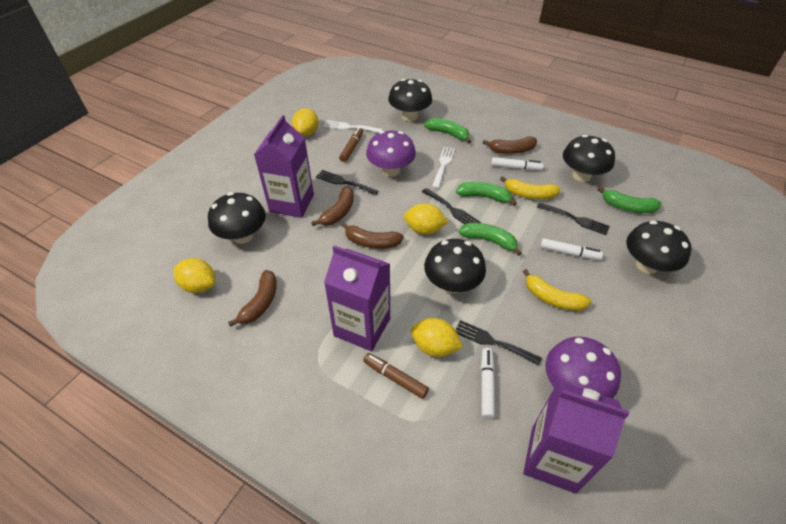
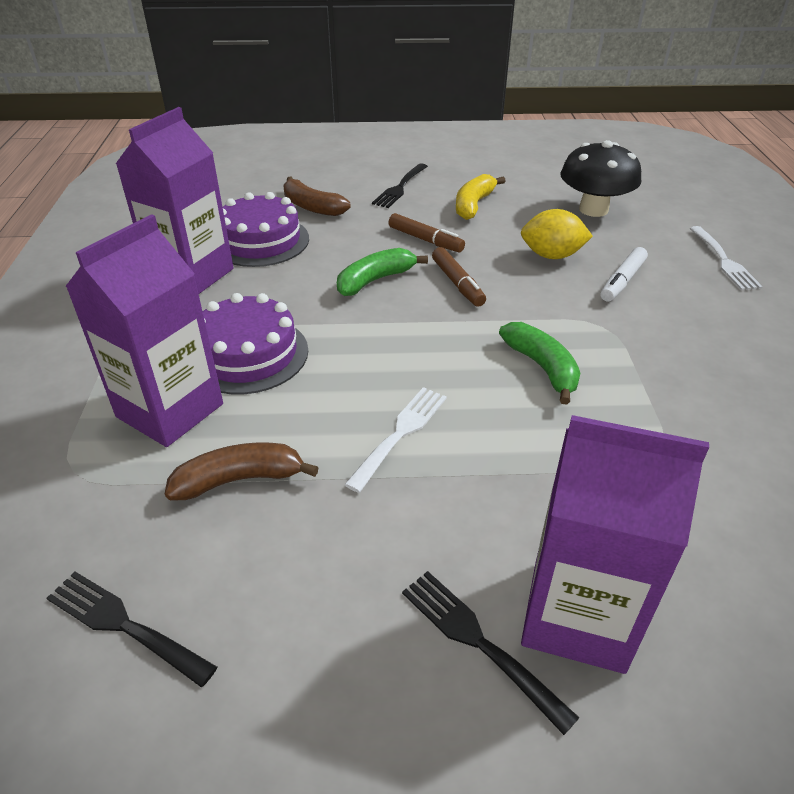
black fork: 4 -> 3
black mushroom: 5 -> 1
brown banana: 4 -> 2
green banana: 4 -> 2
purple cake: 0 -> 2
purple mushroom: 2 -> 0
white marker: 3 -> 1
yellow banana: 2 -> 1
yellow lemon: 4 -> 1

